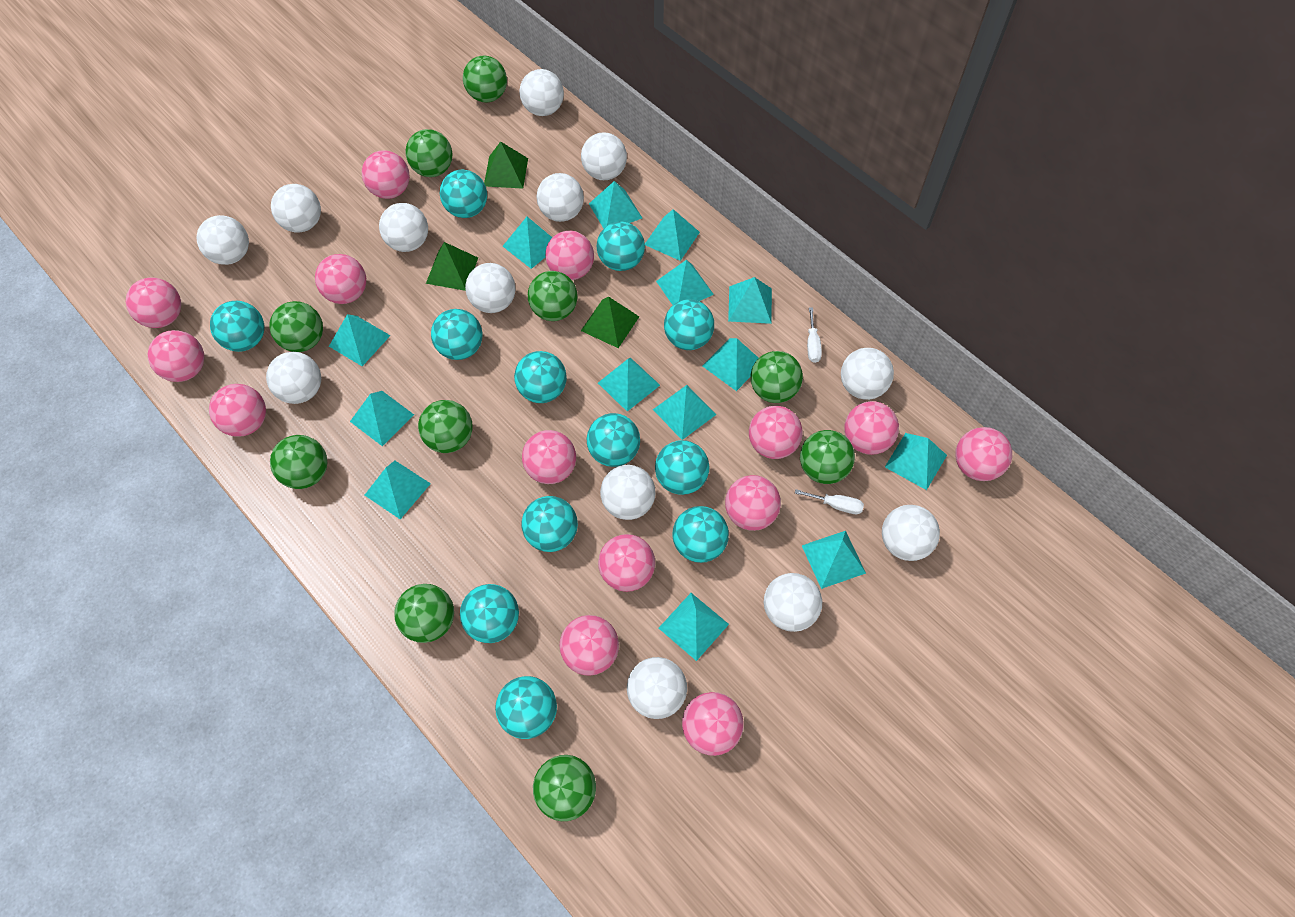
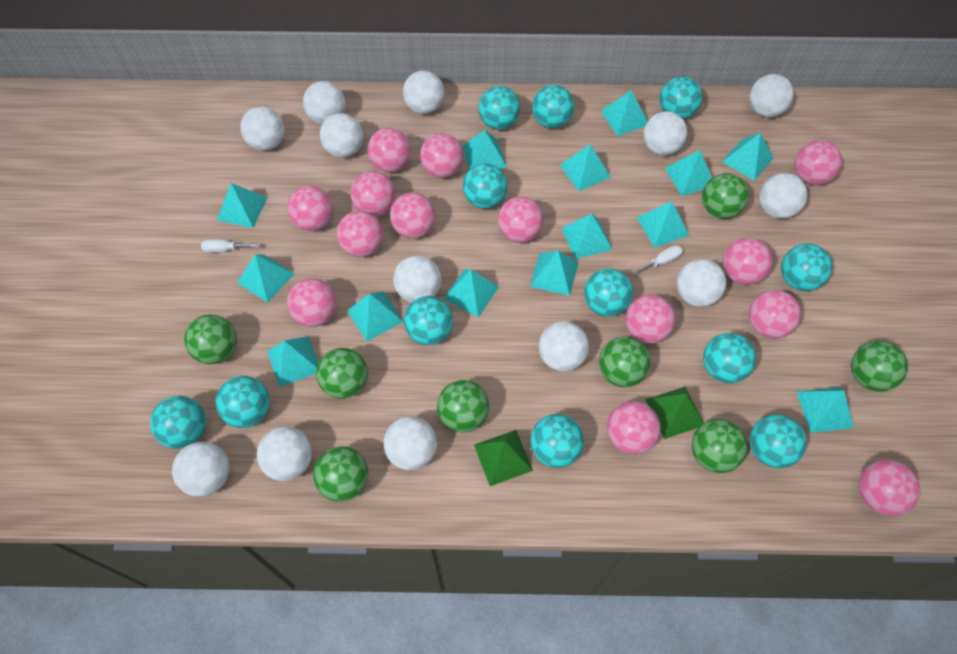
green ball: 10 -> 8
green pyramid: 3 -> 2

